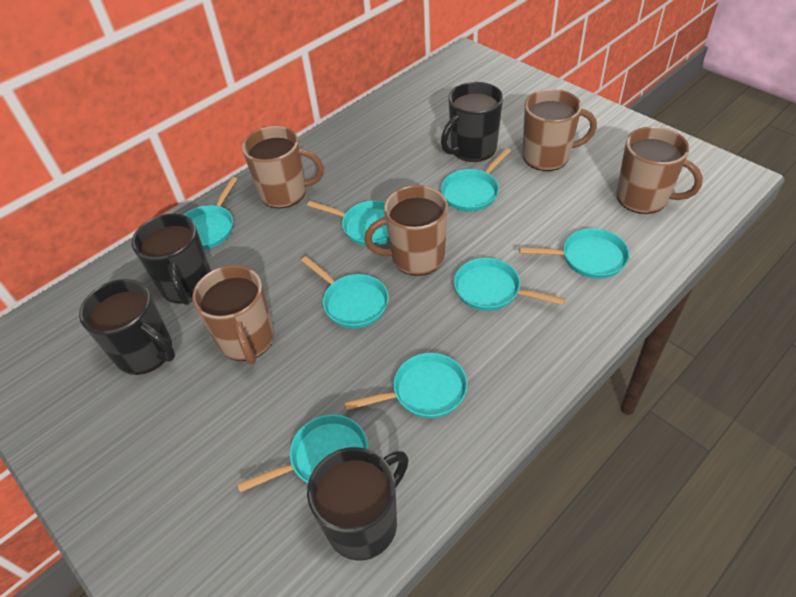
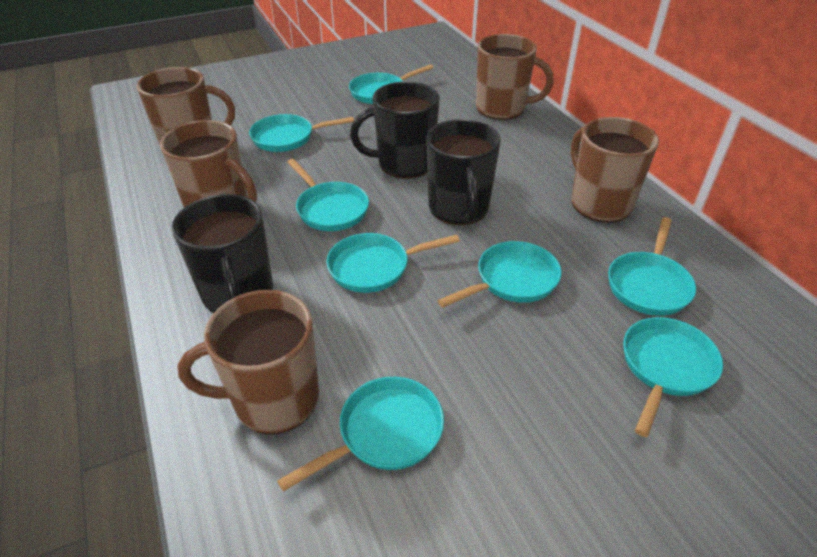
black mug: 4 -> 3

